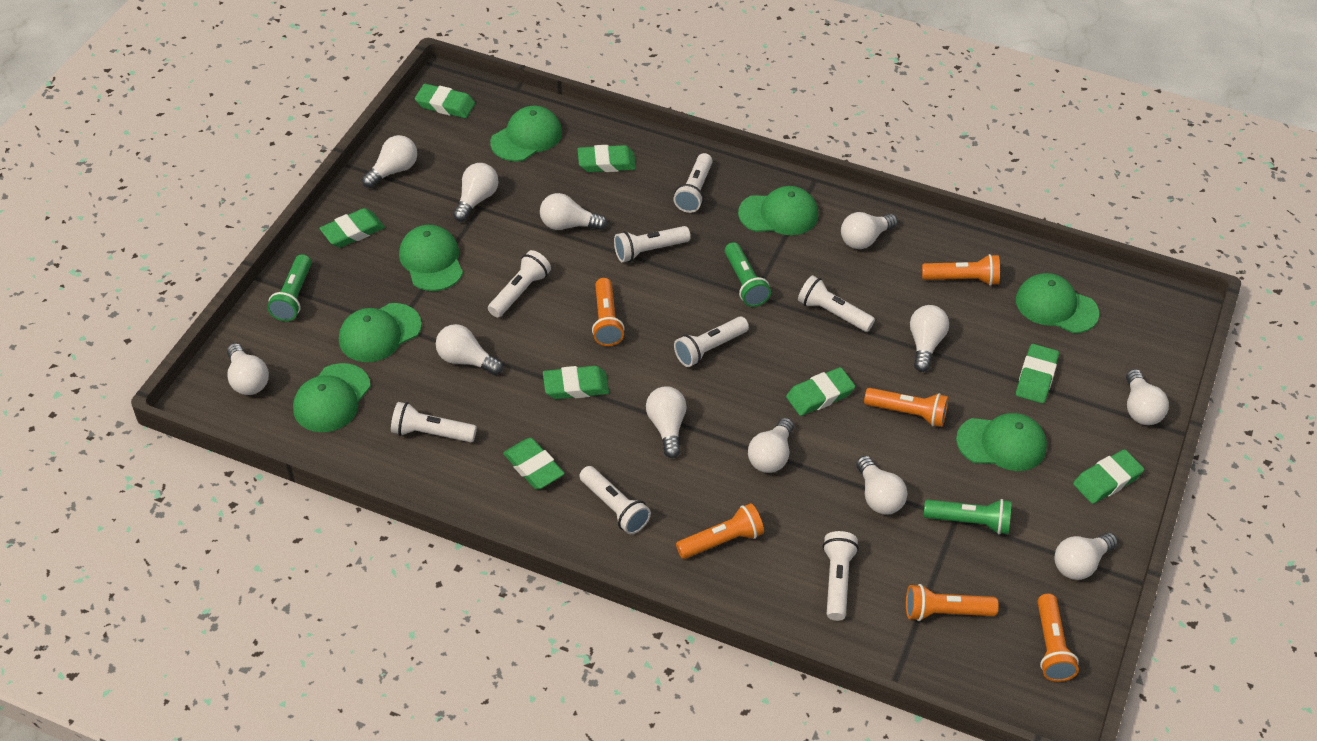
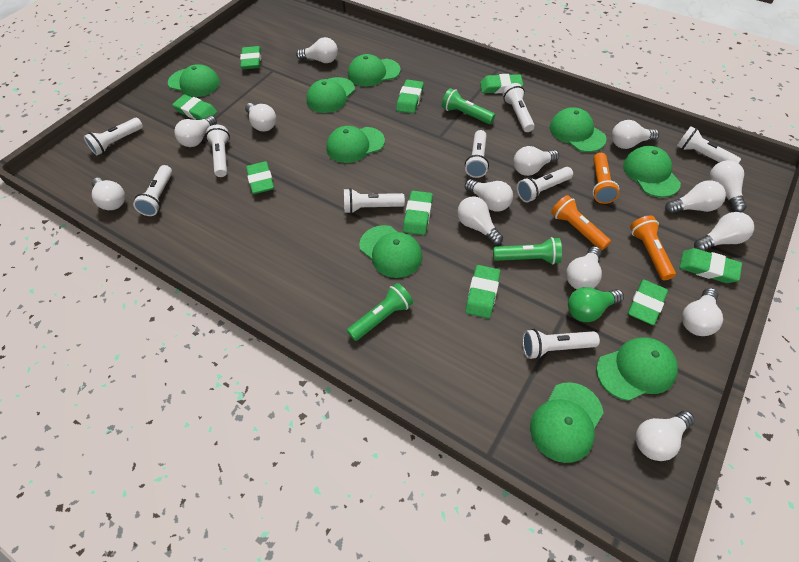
green cap: 7 -> 9
green eraser: 8 -> 9
green light bulb: 0 -> 1
orange flashlight: 6 -> 3
white flashlight: 8 -> 9
white light bulb: 12 -> 14

